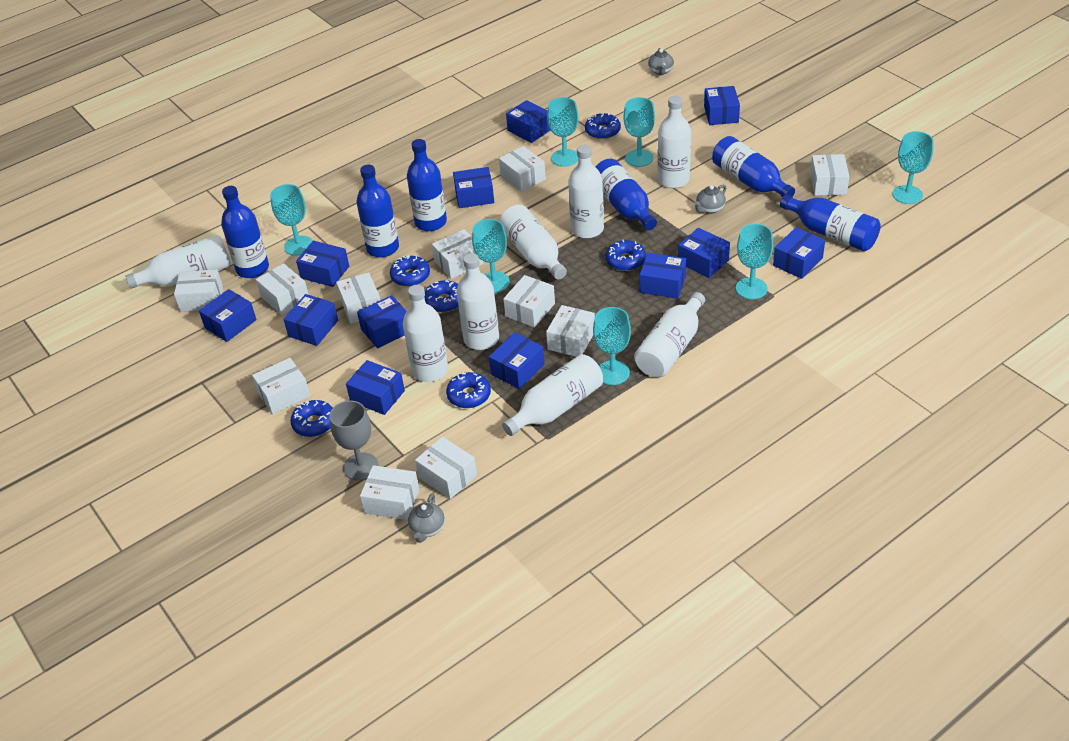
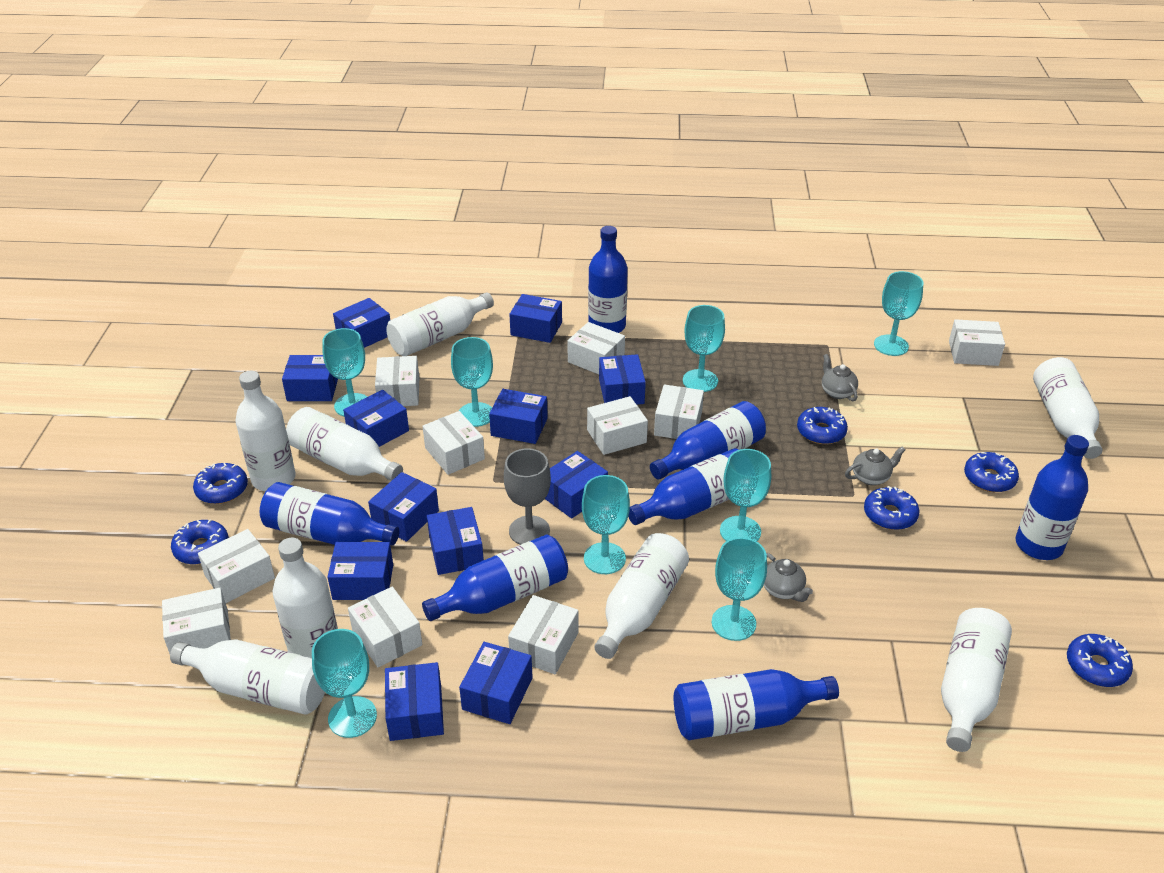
blue bottle: 6 -> 7
turquoise goblet: 7 -> 8
white box: 11 -> 10

